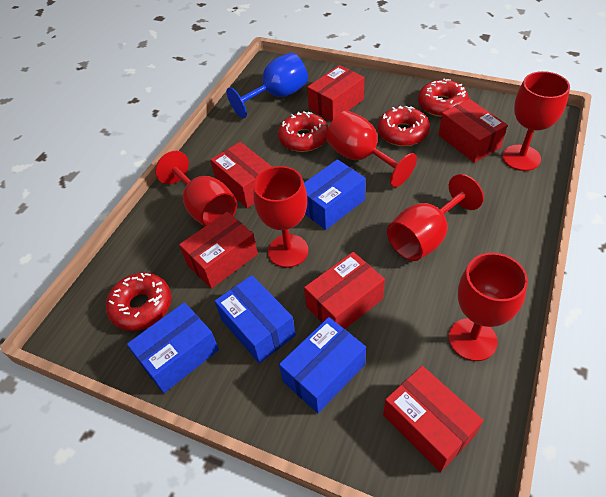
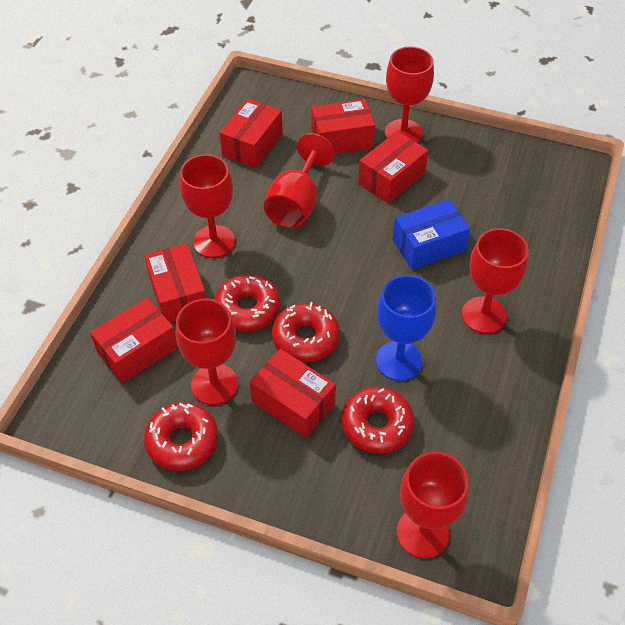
blue box: 4 -> 1

